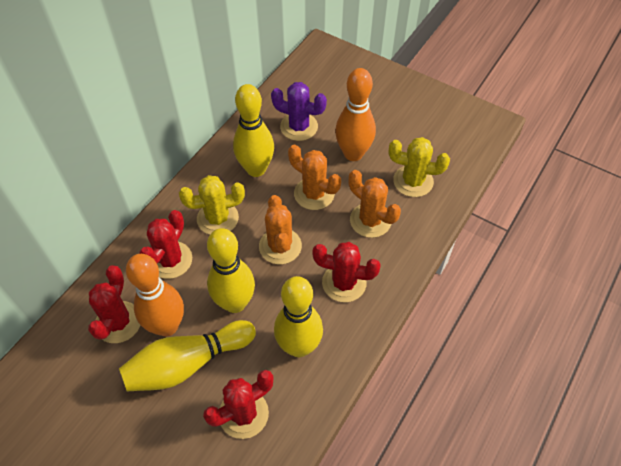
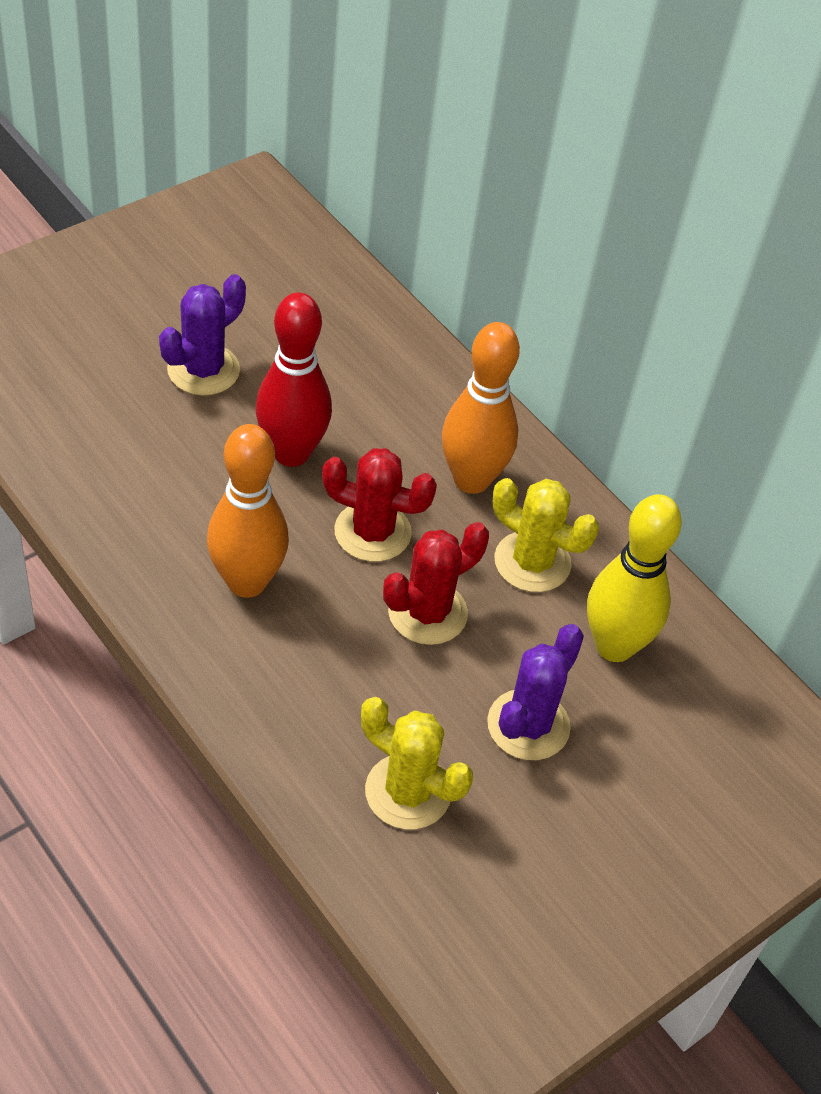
orange cactus: 3 -> 0
purple cactus: 1 -> 2
red bowling pin: 0 -> 1
red cactus: 4 -> 2
yellow bowling pin: 4 -> 1

